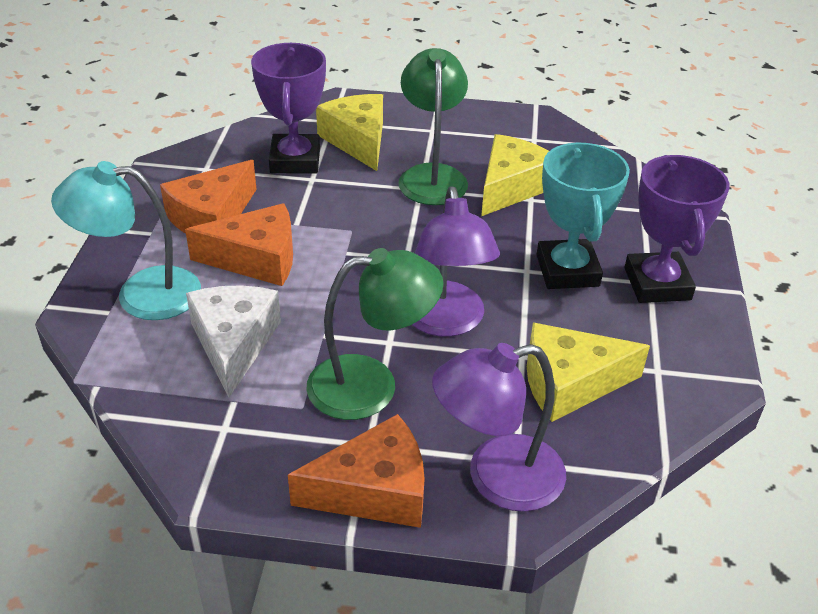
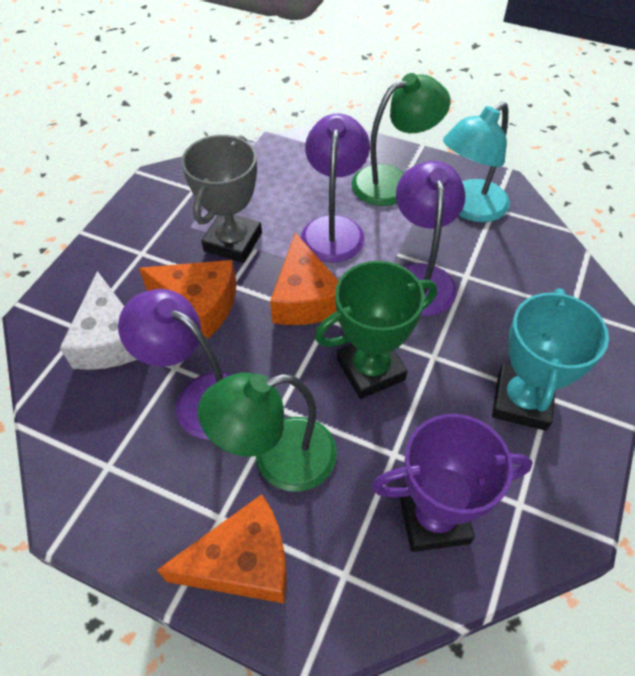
green trophy: 0 -> 1
grey trophy: 0 -> 1
purple lamp: 2 -> 3
purple trophy: 2 -> 1
yellow cheese: 3 -> 0

